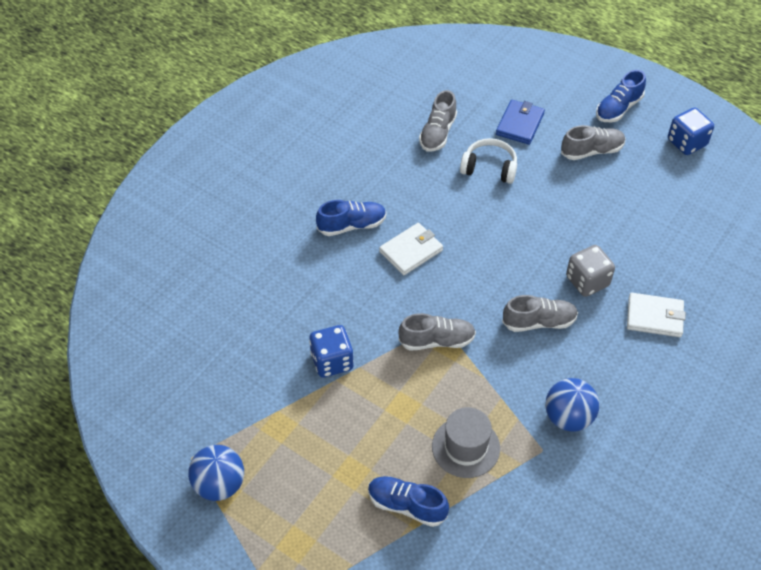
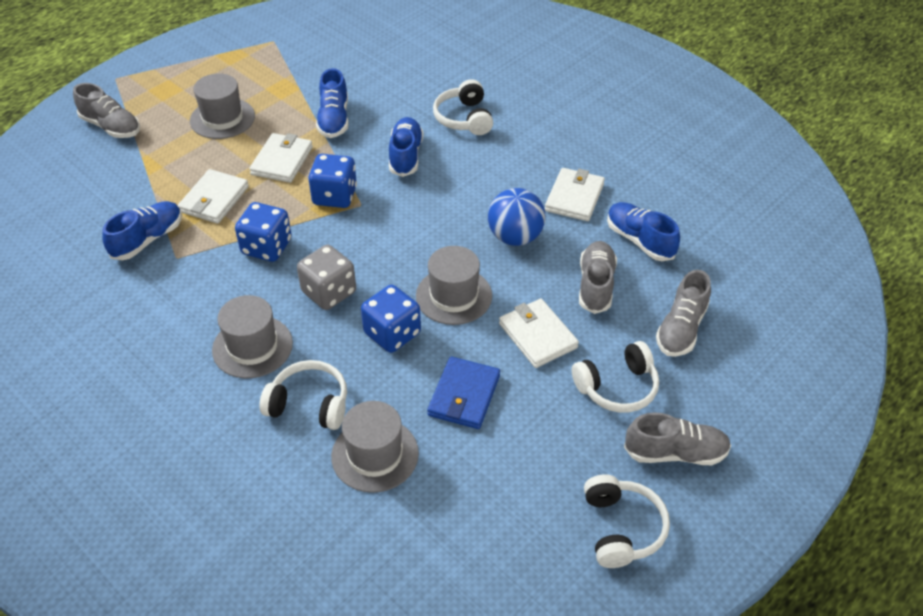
blue ball: 2 -> 1
blue dice: 2 -> 3
blue shoe: 3 -> 4
grey hat: 1 -> 4
white headphones: 1 -> 4
white wallet: 2 -> 4

